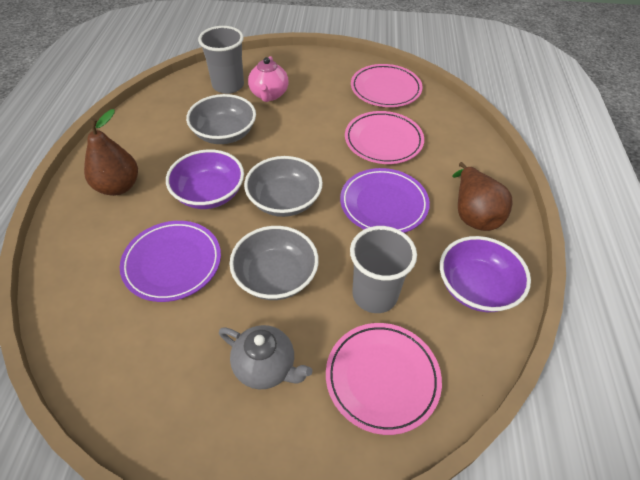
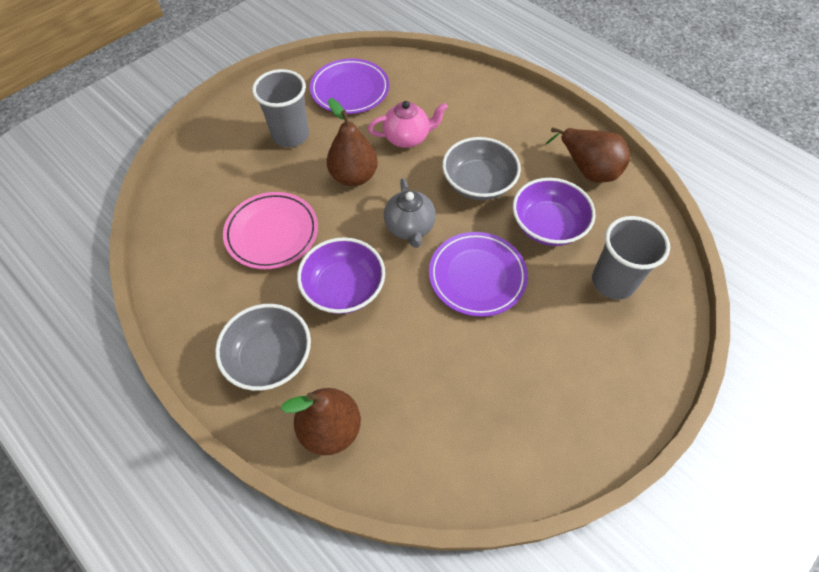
brown pear: 2 -> 3
grey bowl: 3 -> 2
pink plate: 3 -> 1

